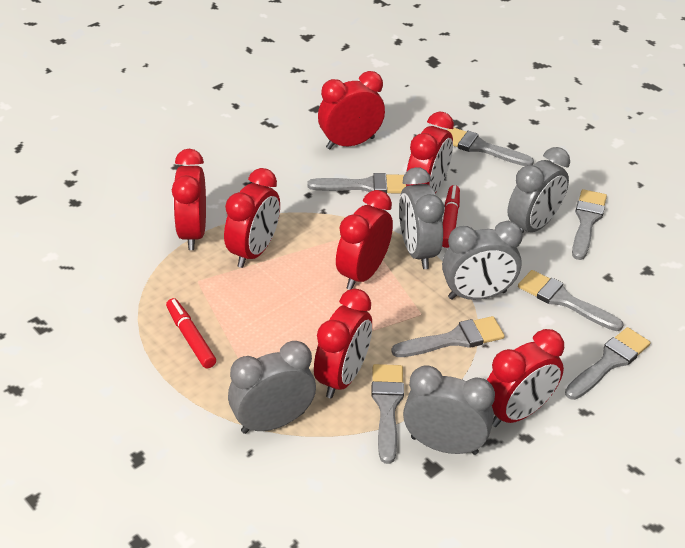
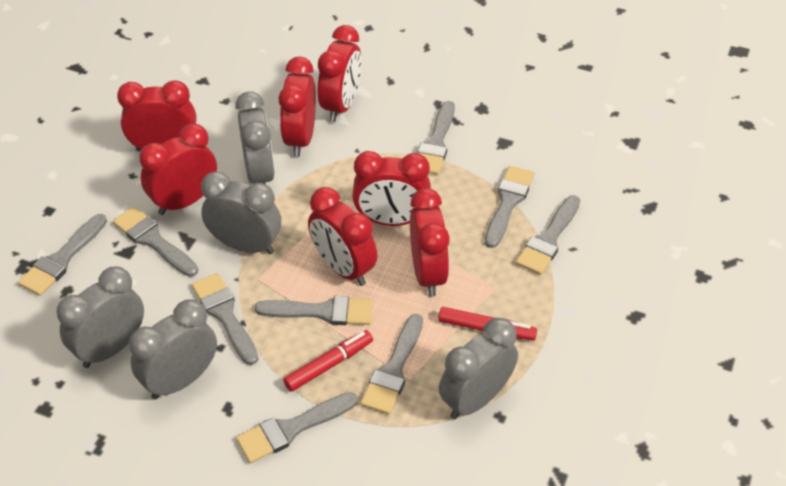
grey brush: 7 -> 9

